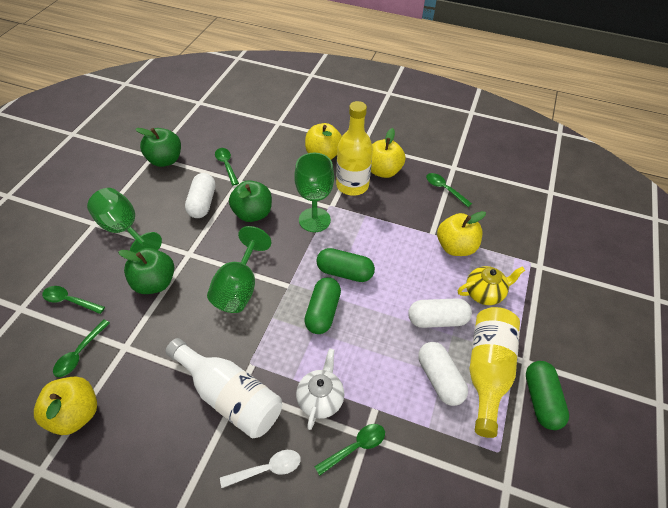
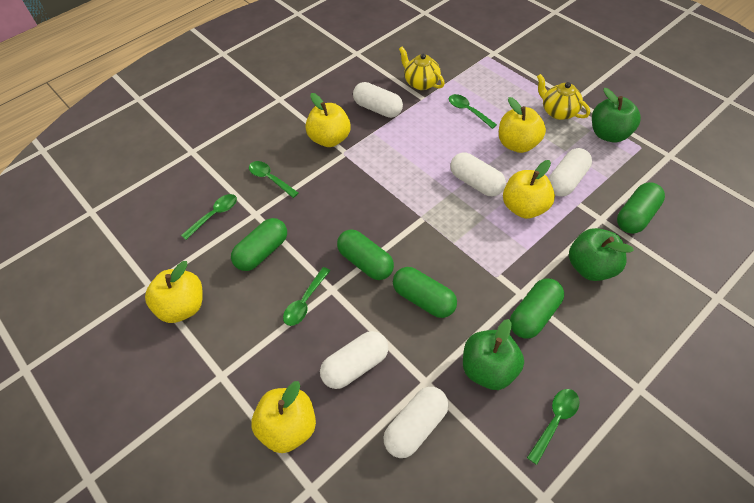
green capsule: 3 -> 5
green goblet: 3 -> 0
white bottle: 1 -> 0
white capsule: 3 -> 5
white spoon: 1 -> 0
white teapot: 1 -> 0
yellow apple: 4 -> 5
yellow bottle: 2 -> 0
yellow teapot: 1 -> 2

